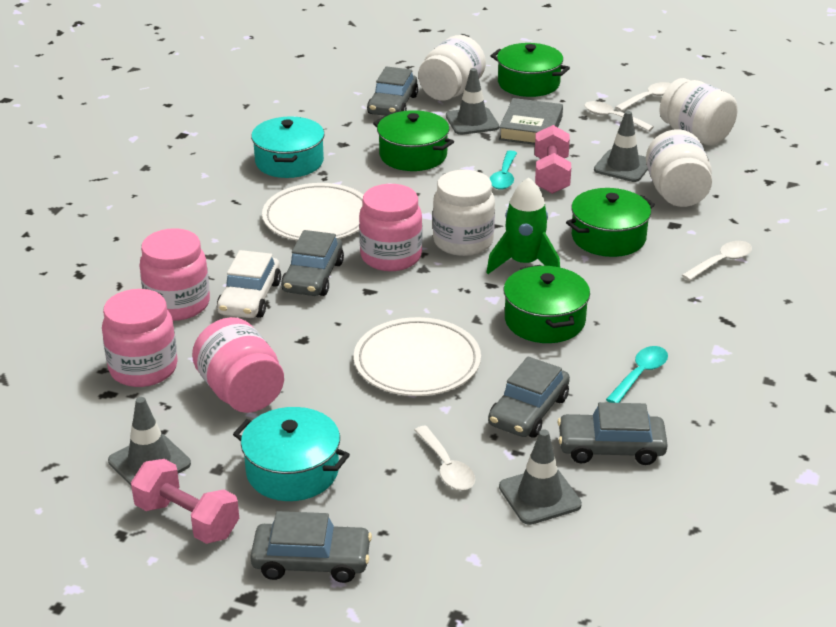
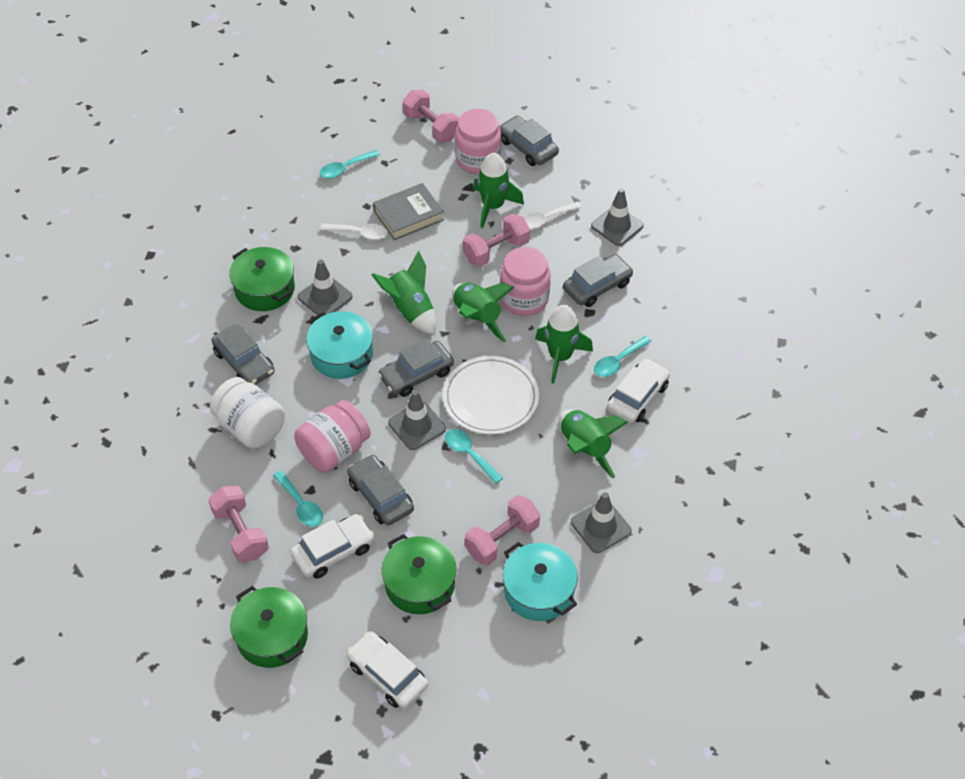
green pot: 4 -> 3
green rocket: 1 -> 5
pink dumbbell: 2 -> 4
pink jar: 4 -> 3
turquoise spoon: 2 -> 4
white car: 1 -> 3
white jar: 4 -> 1
white plate: 2 -> 1
white spoon: 4 -> 2

